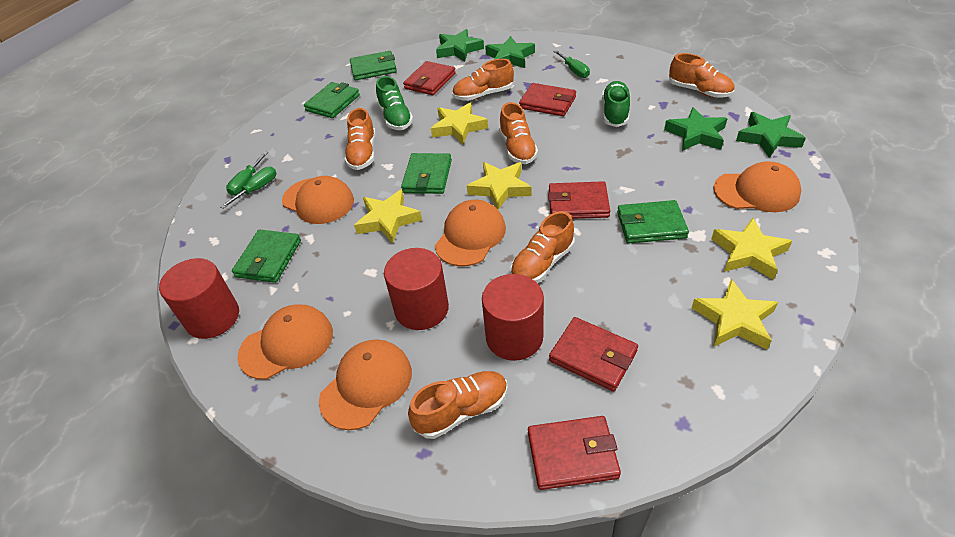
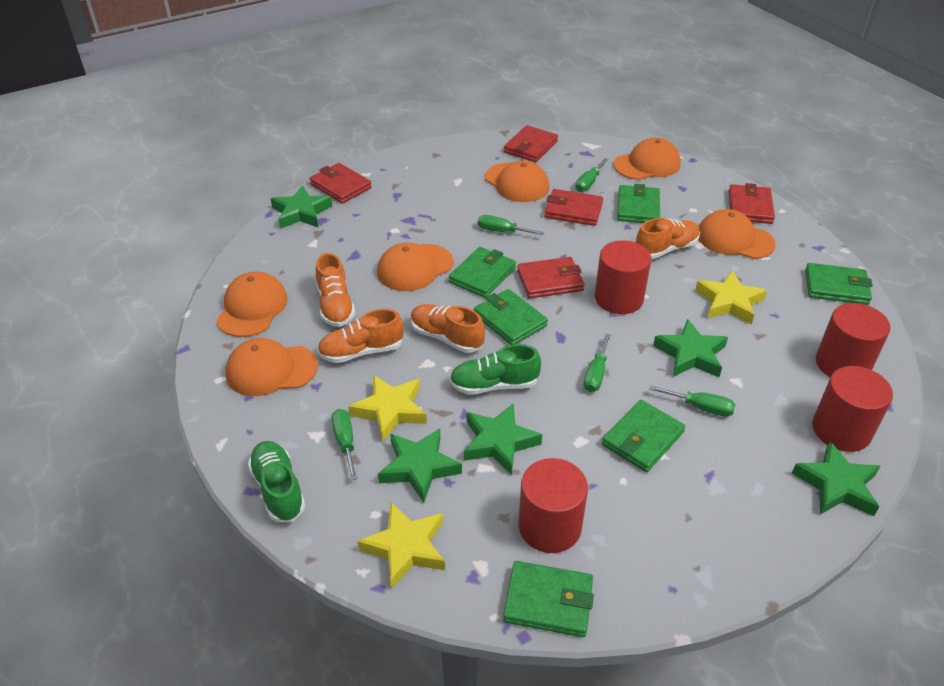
green screwdriver: 3 -> 5
green star: 4 -> 5
green wallet: 5 -> 6
orange cap: 5 -> 6
orange shoe: 6 -> 4
red cylinder: 3 -> 4
yellow star: 5 -> 3

